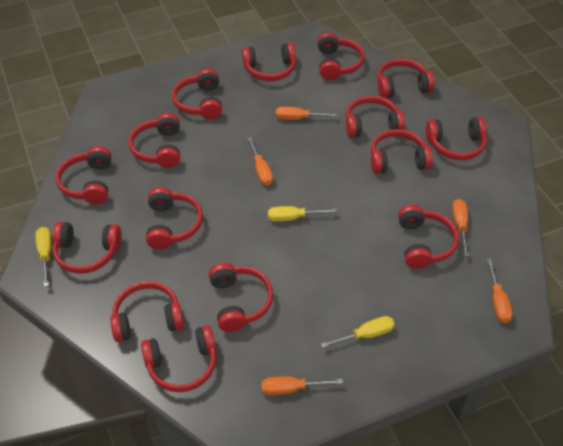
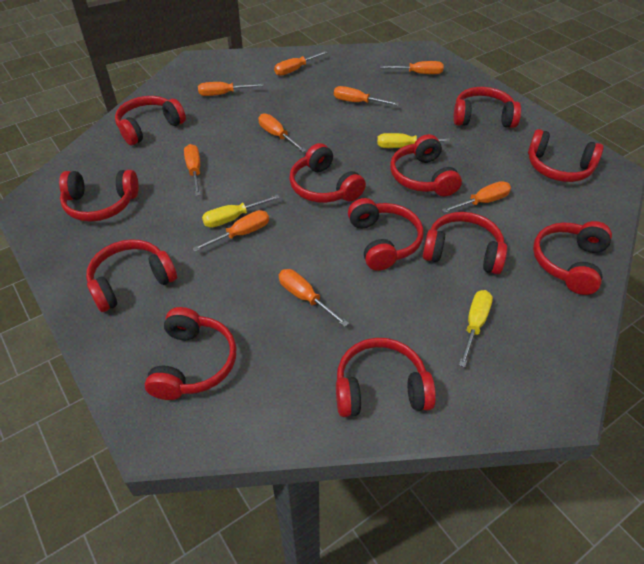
orange screwdriver: 5 -> 9
red headphones: 15 -> 12

